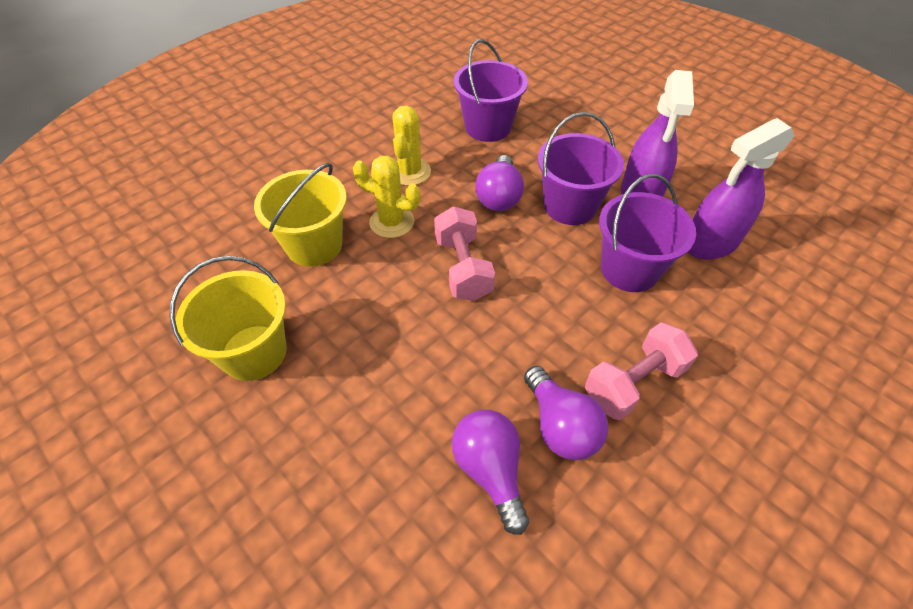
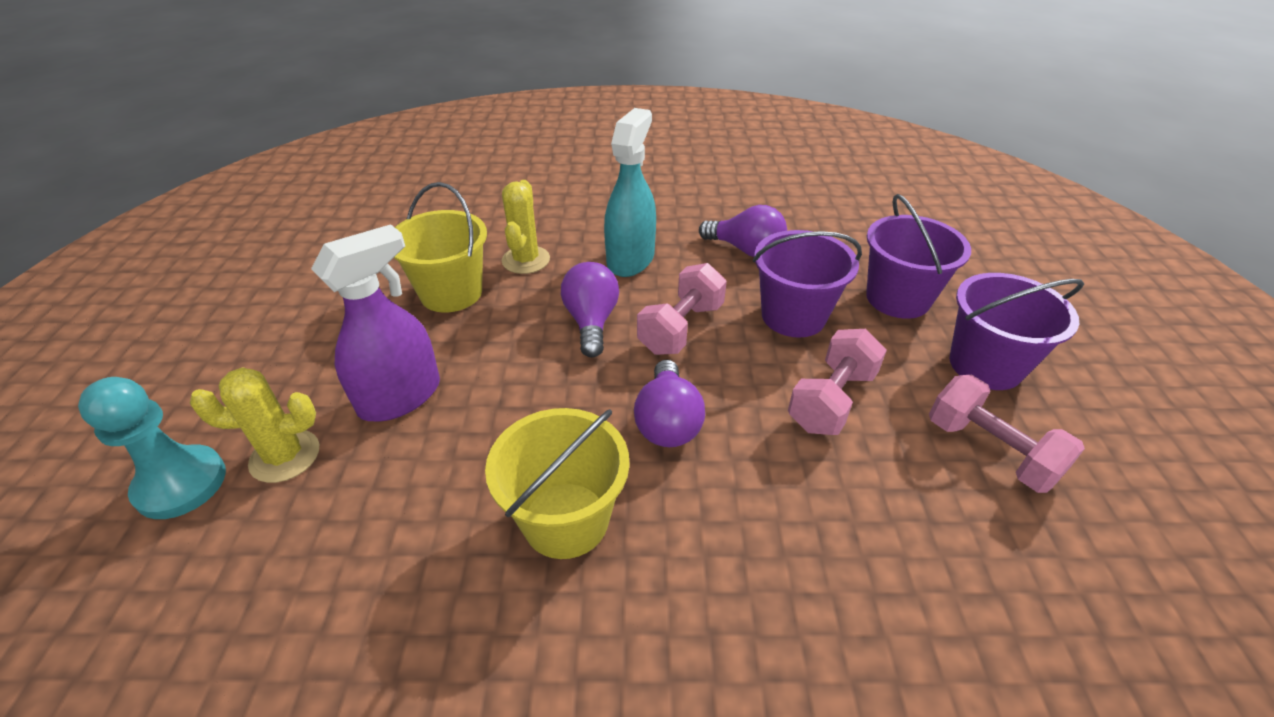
pink dumbbell: 2 -> 3
purple spray bottle: 2 -> 1
turquoise pawn: 0 -> 1
turquoise spray bottle: 0 -> 1

